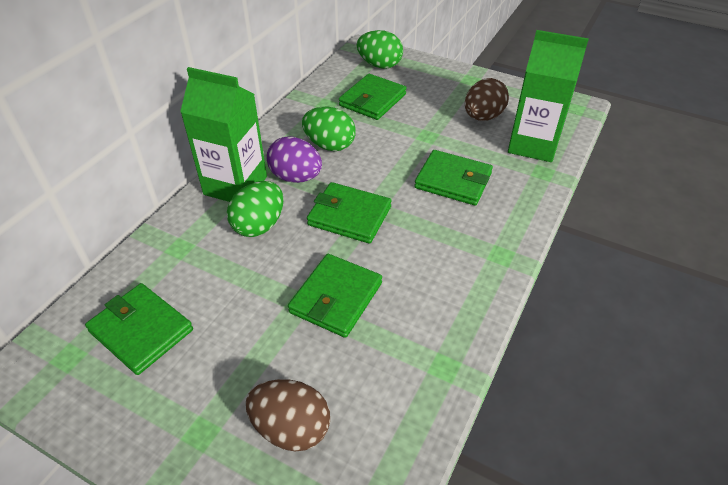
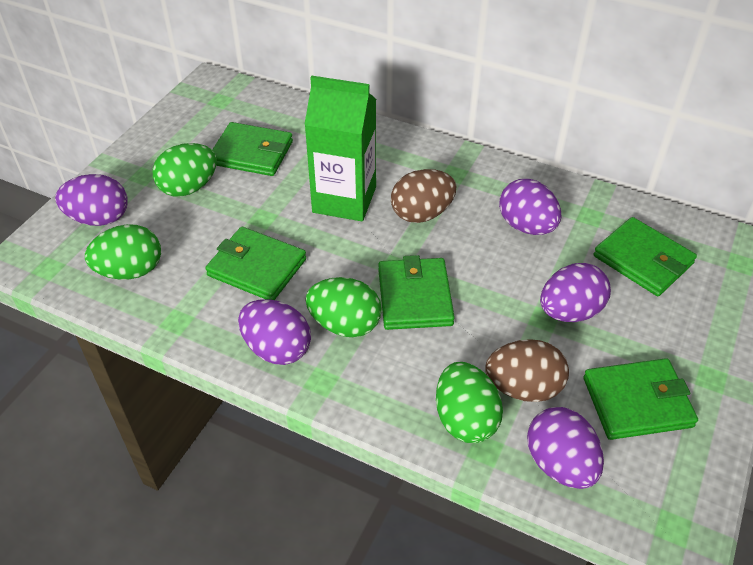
green carton: 2 -> 1
green egg: 3 -> 4
purple egg: 1 -> 5

